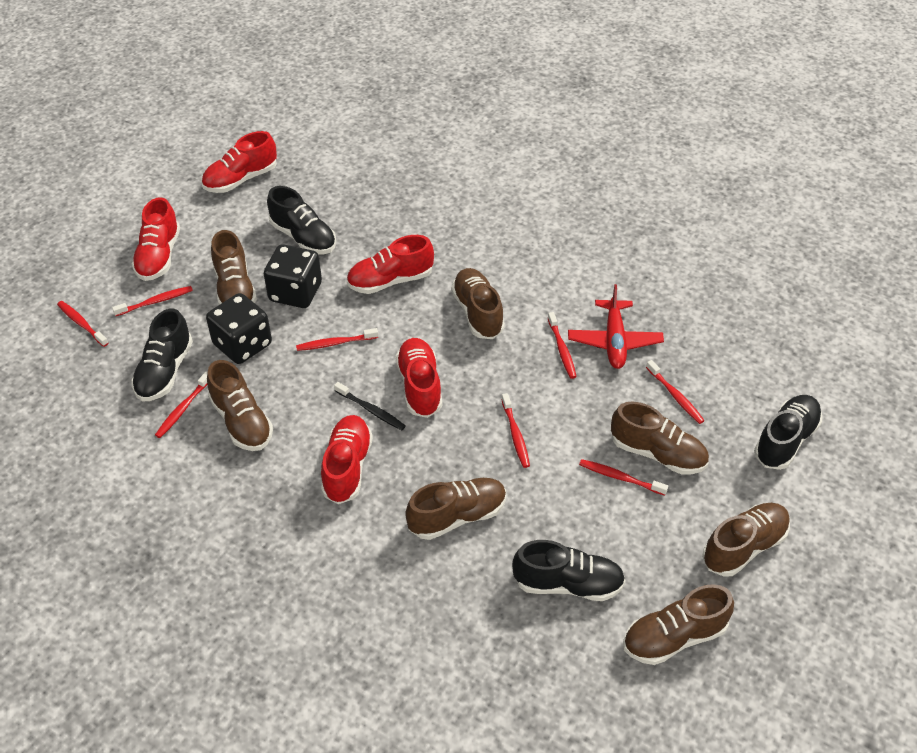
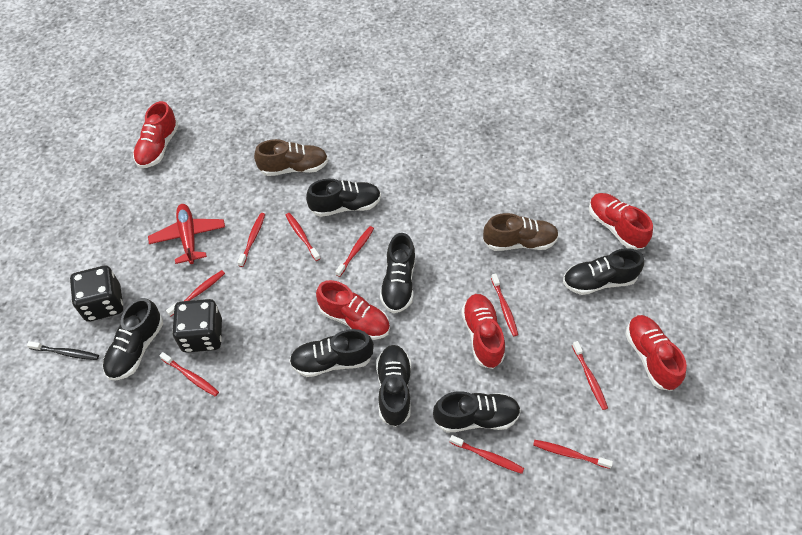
black shoe: 4 -> 7
brown shoe: 7 -> 2
red toothbrush: 8 -> 9

